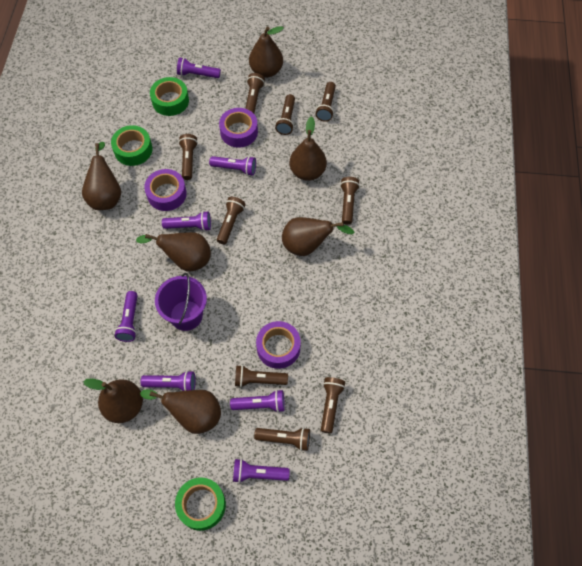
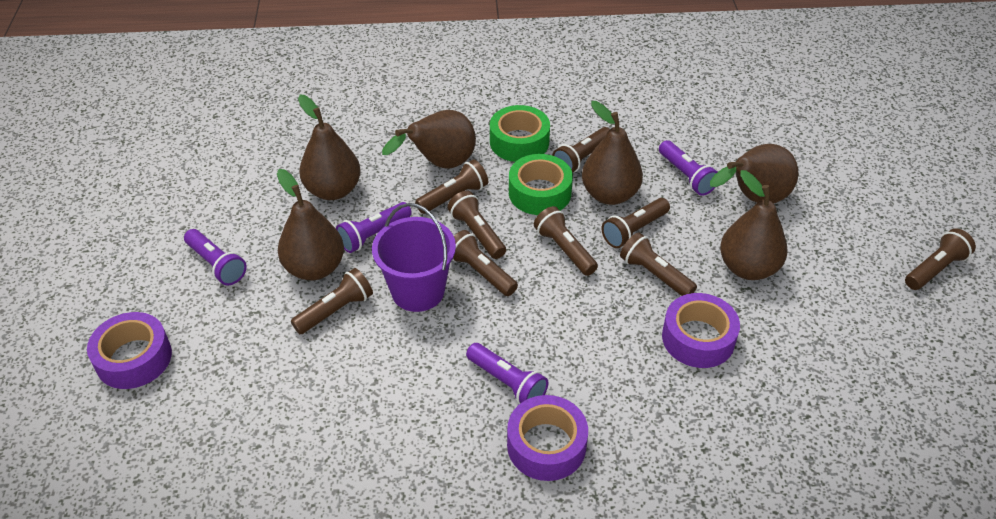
brown pear: 7 -> 6
green tape: 3 -> 2
purple flashlight: 7 -> 4

